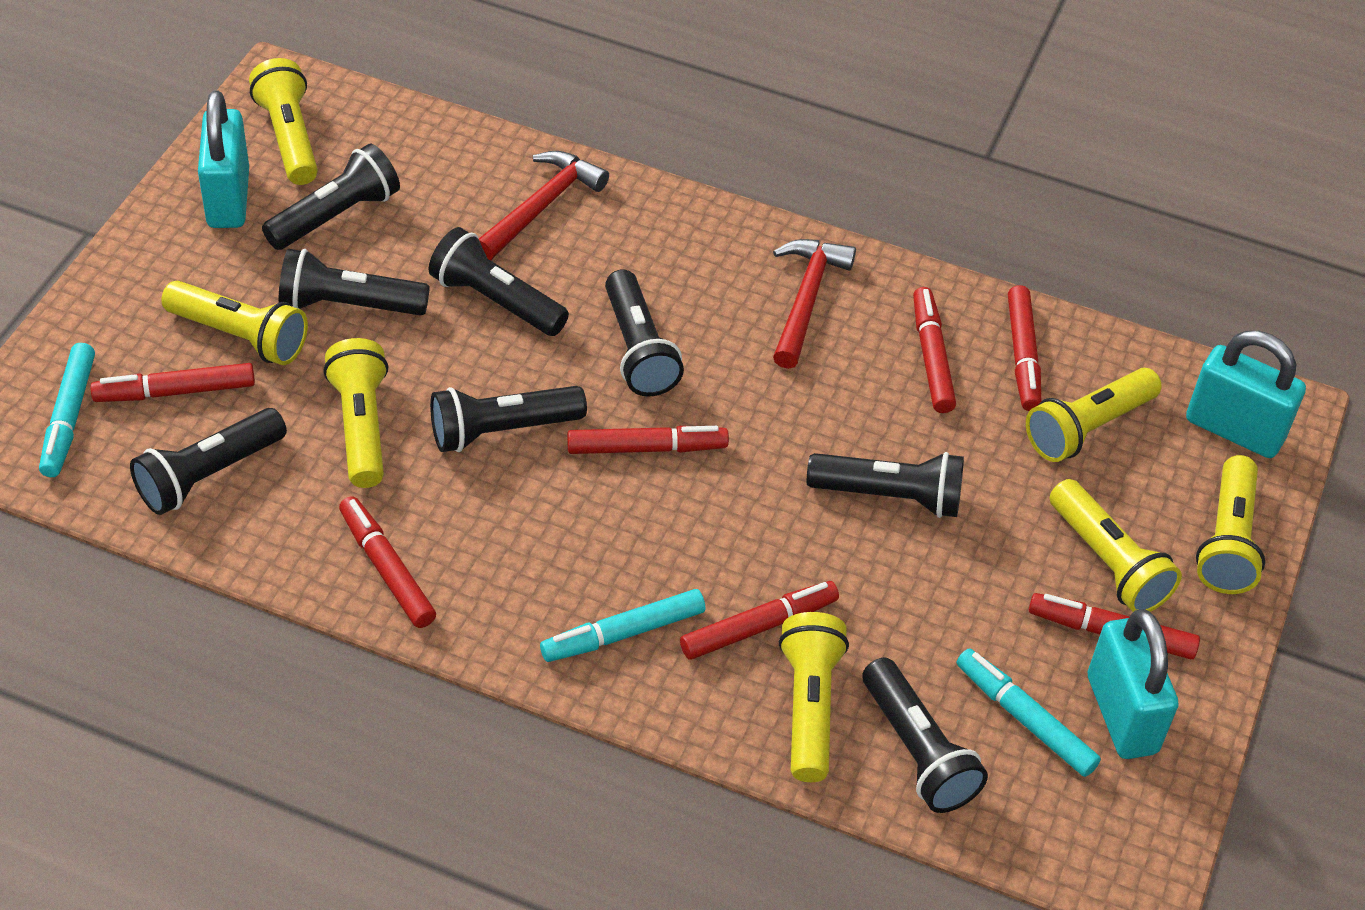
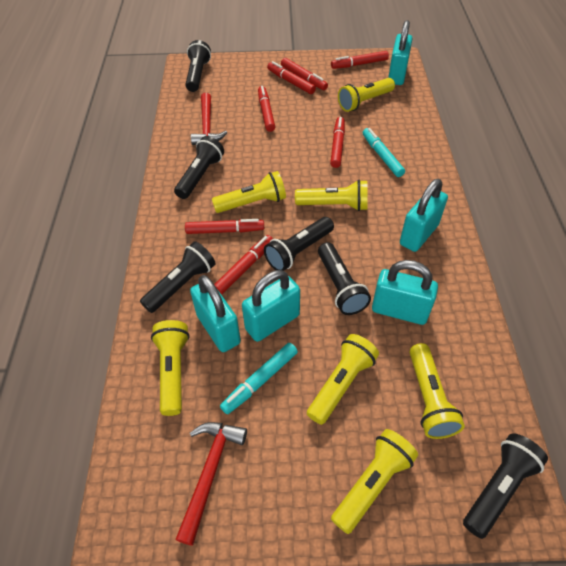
black flashlight: 8 -> 6
turquoise marker: 3 -> 2
turquoise padlock: 3 -> 5

